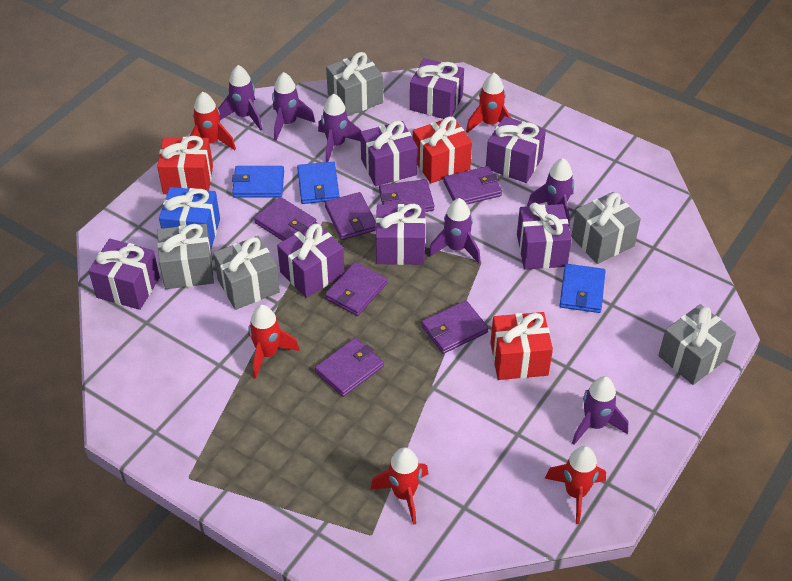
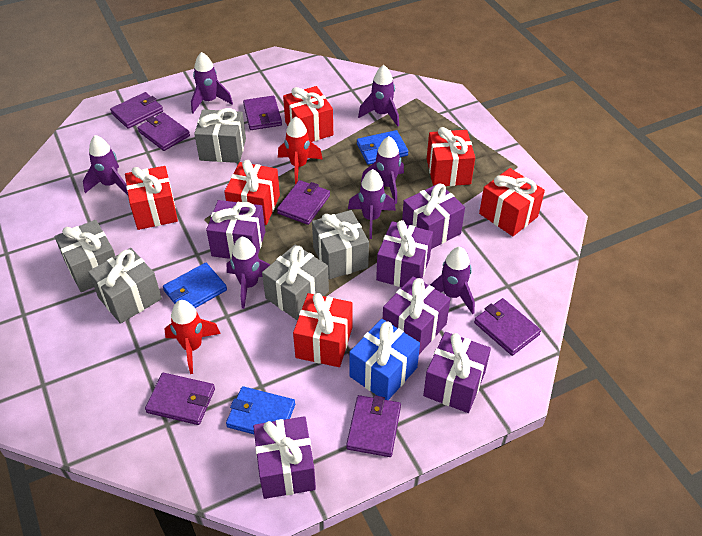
purple gift: 7 -> 6
purple rocket: 6 -> 7
red gift: 3 -> 6
red rocket: 5 -> 2

